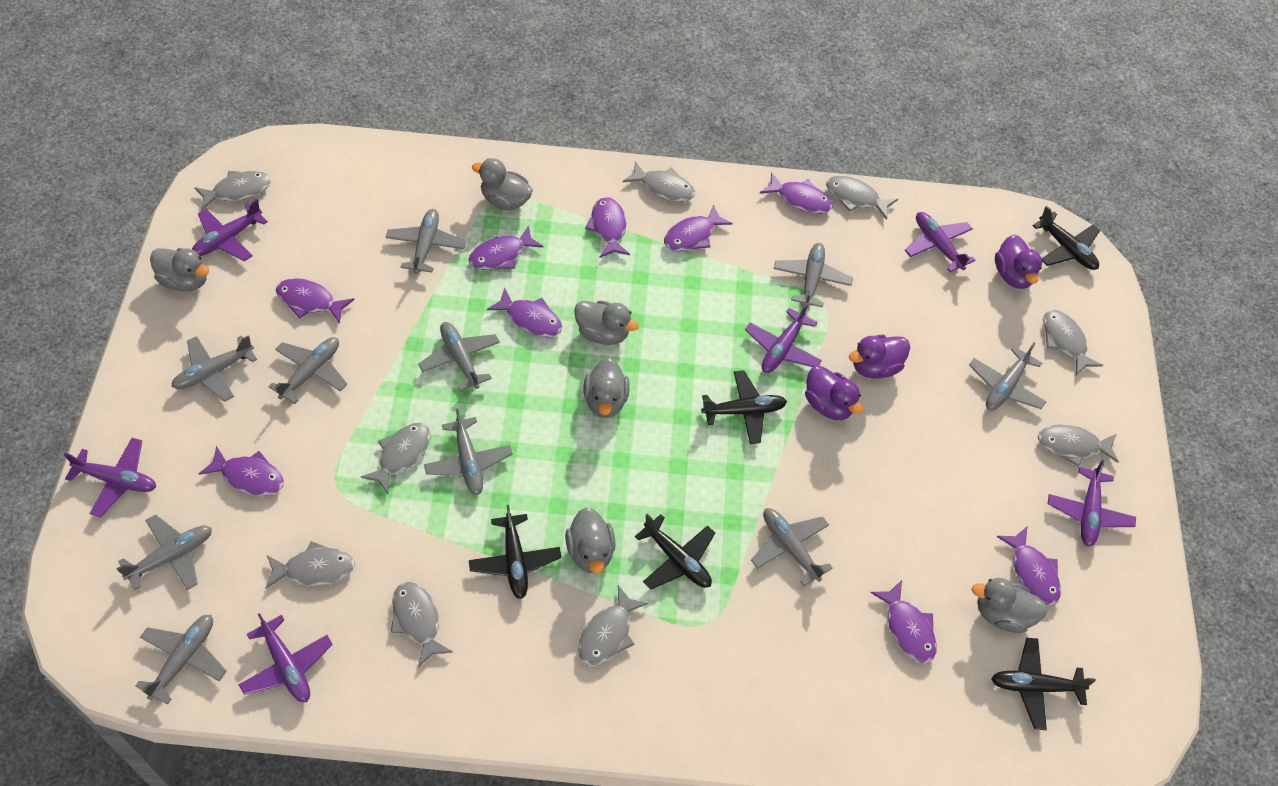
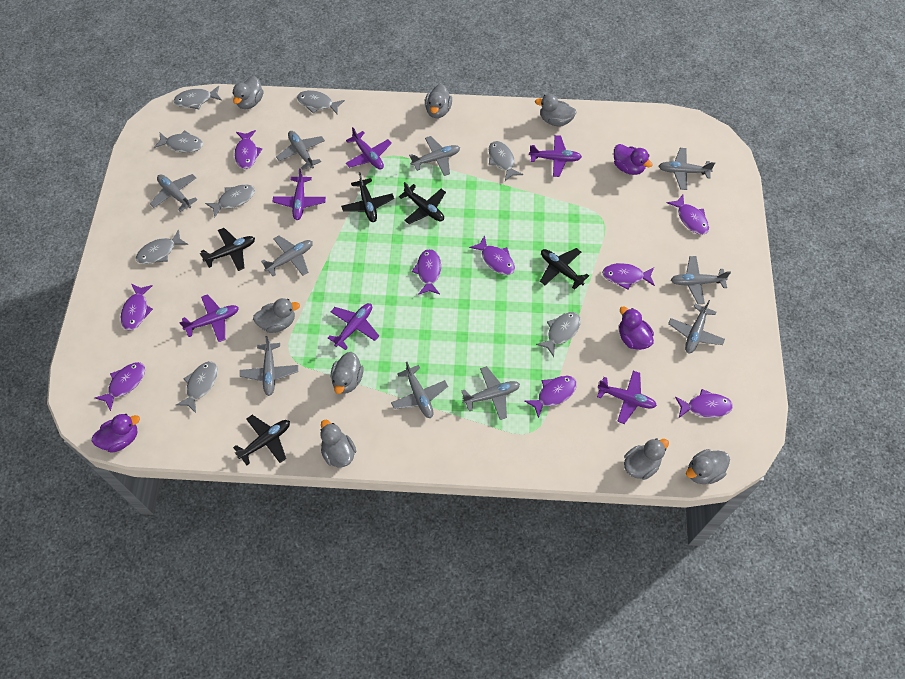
grey duck: 6 -> 8
grey fish: 9 -> 8

